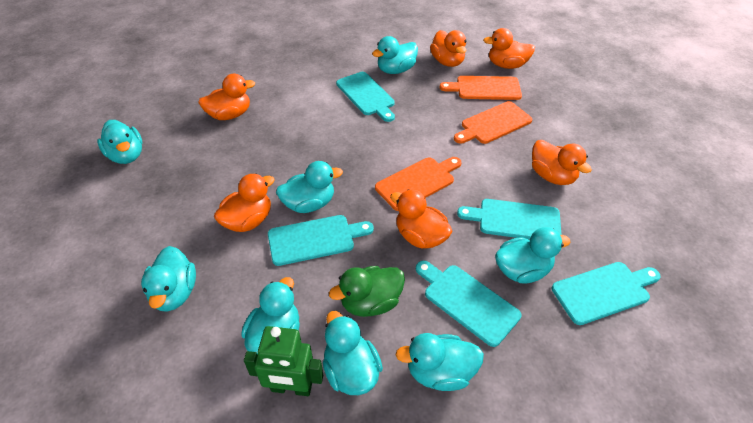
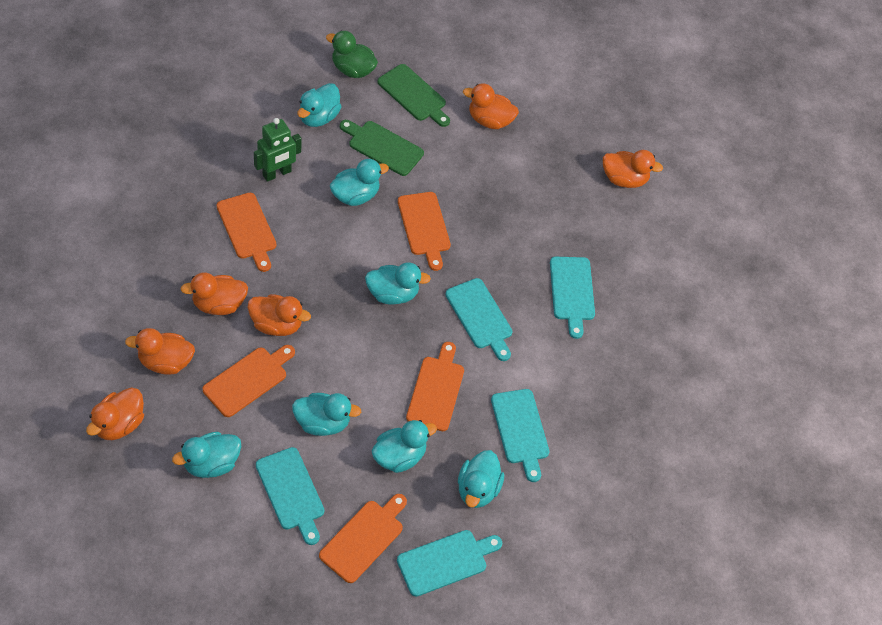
green cutting board: 0 -> 2
orange cutting board: 3 -> 5
turquoise duck: 8 -> 7

